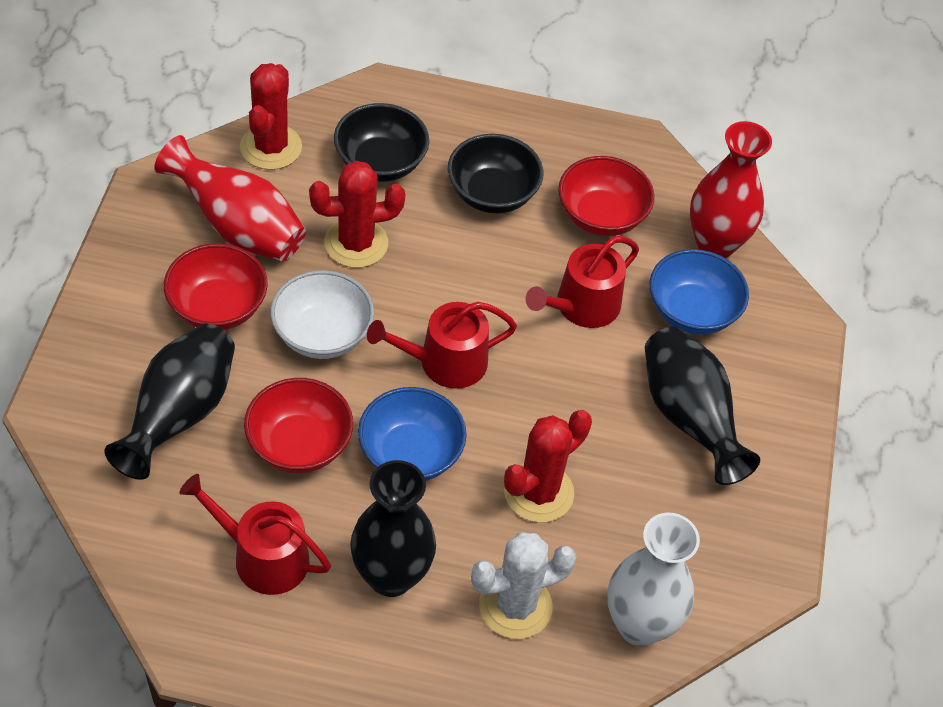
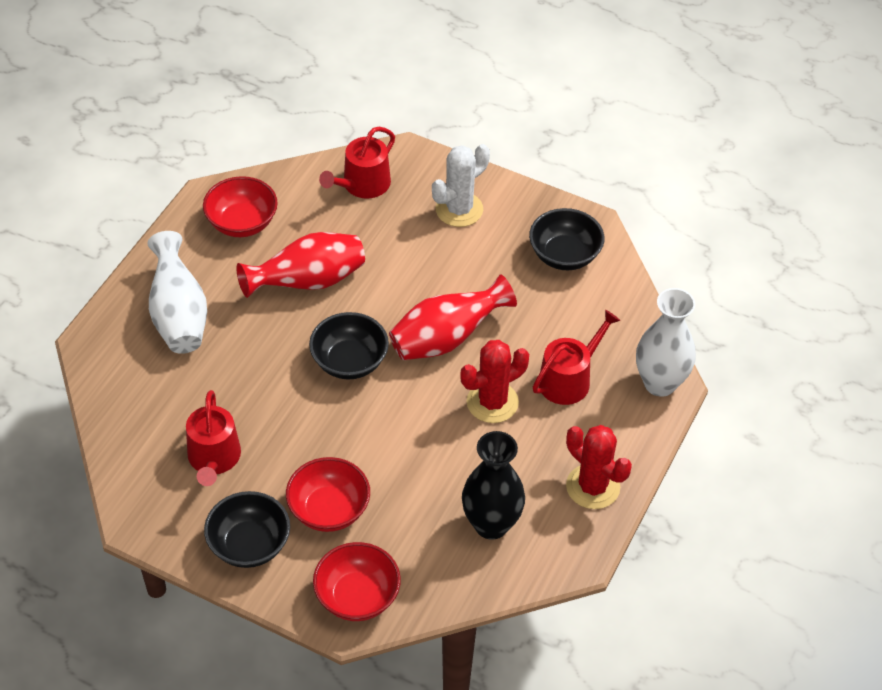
black bowl: 2 -> 3
black vase: 3 -> 1
blue bowl: 2 -> 0
red cactus: 3 -> 2
white bowl: 1 -> 0
white vase: 1 -> 2

